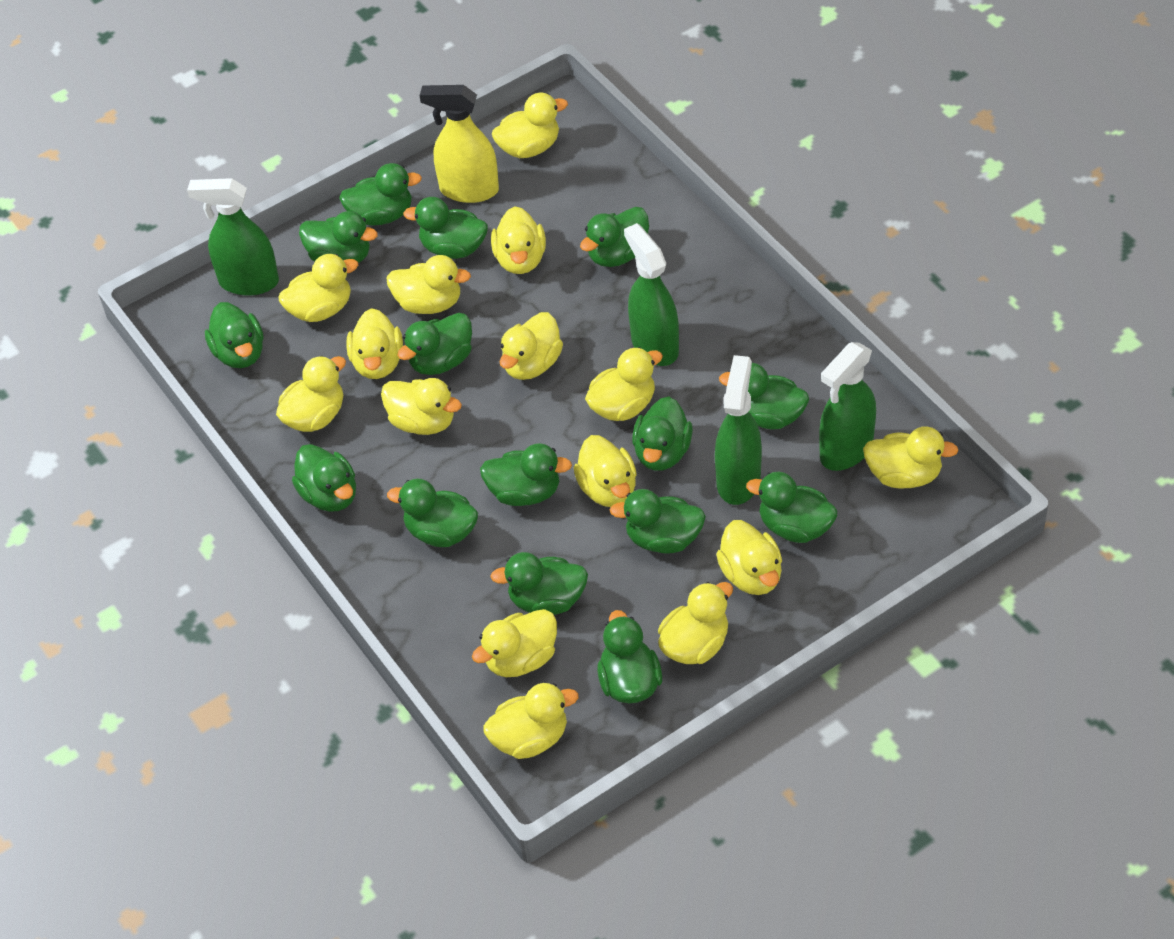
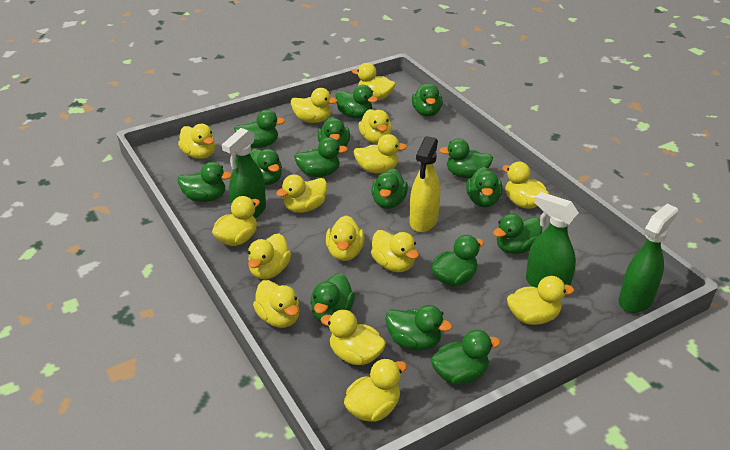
green spray bottle: 4 -> 3

